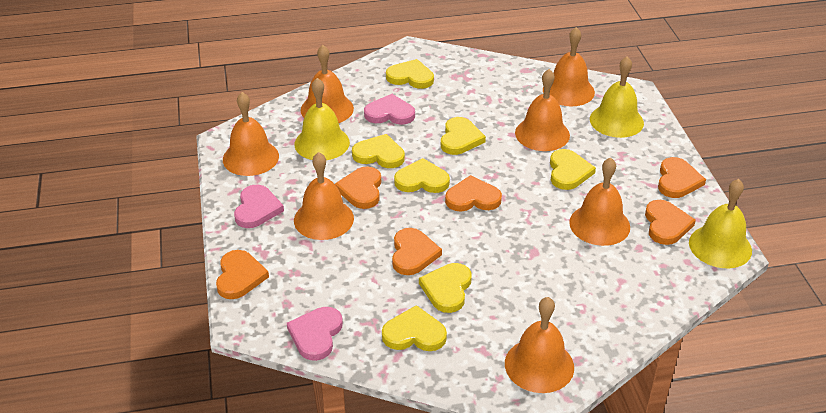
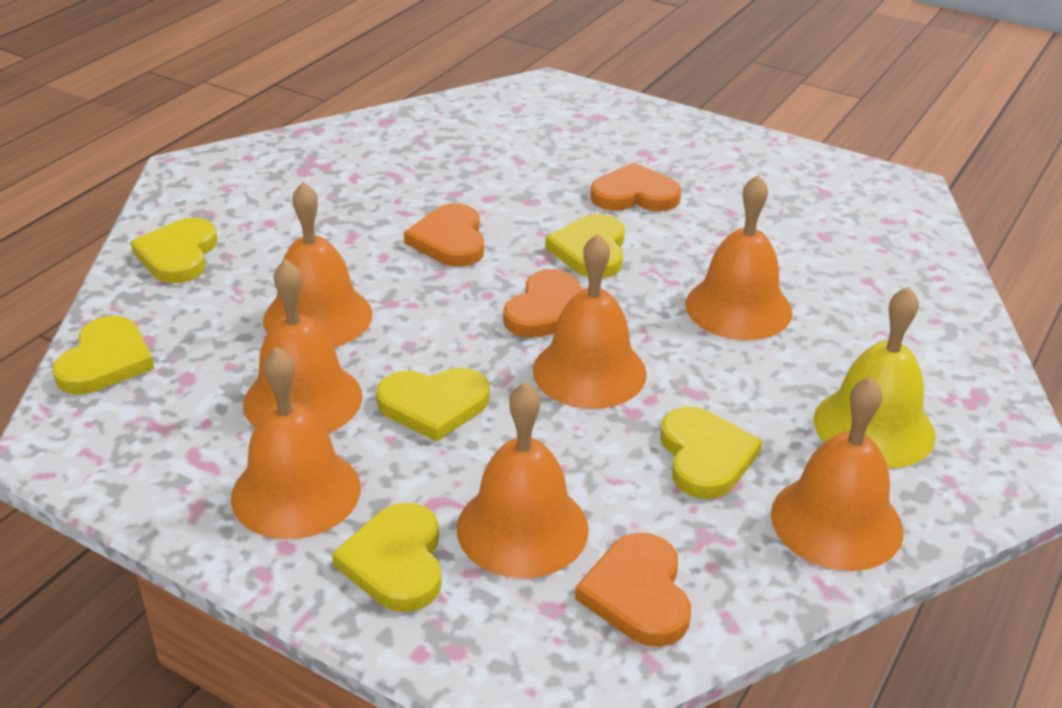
orange heart: 6 -> 4
pink heart: 3 -> 0
yellow bell: 3 -> 1
yellow heart: 7 -> 6

